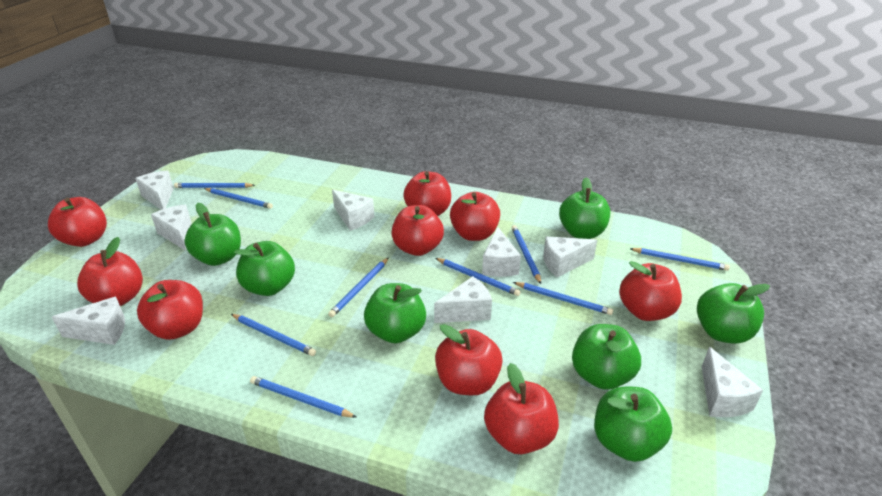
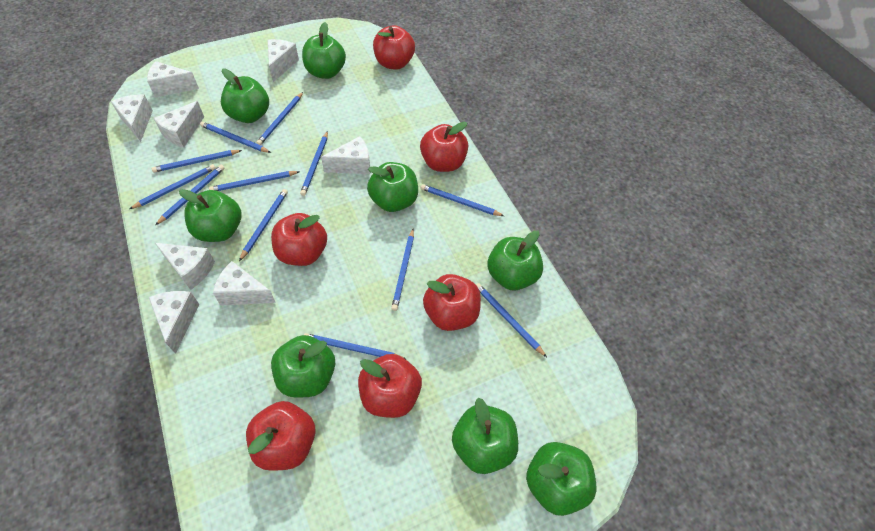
blue pencil: 9 -> 12
green apple: 7 -> 8
red apple: 9 -> 6

